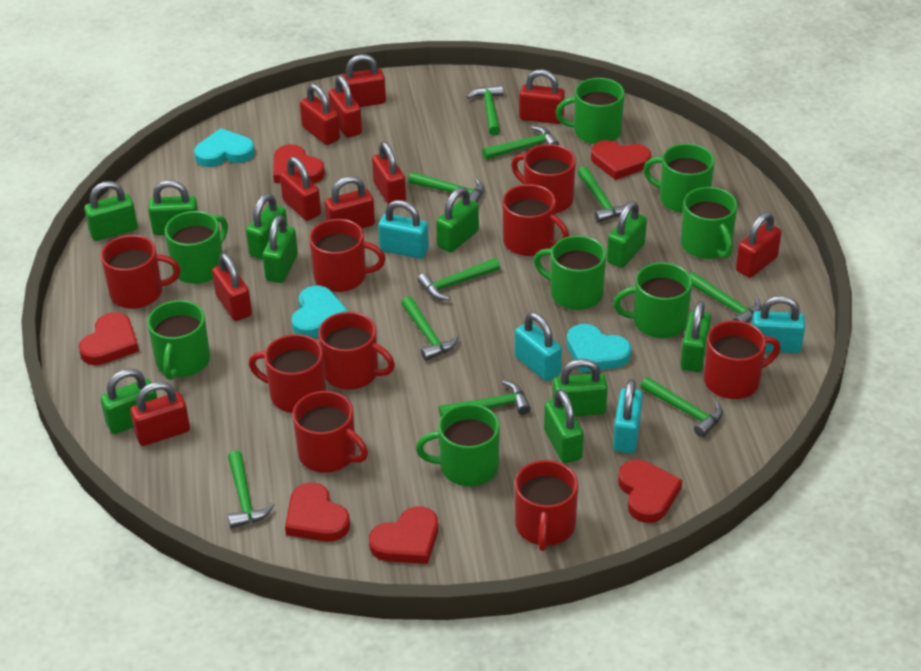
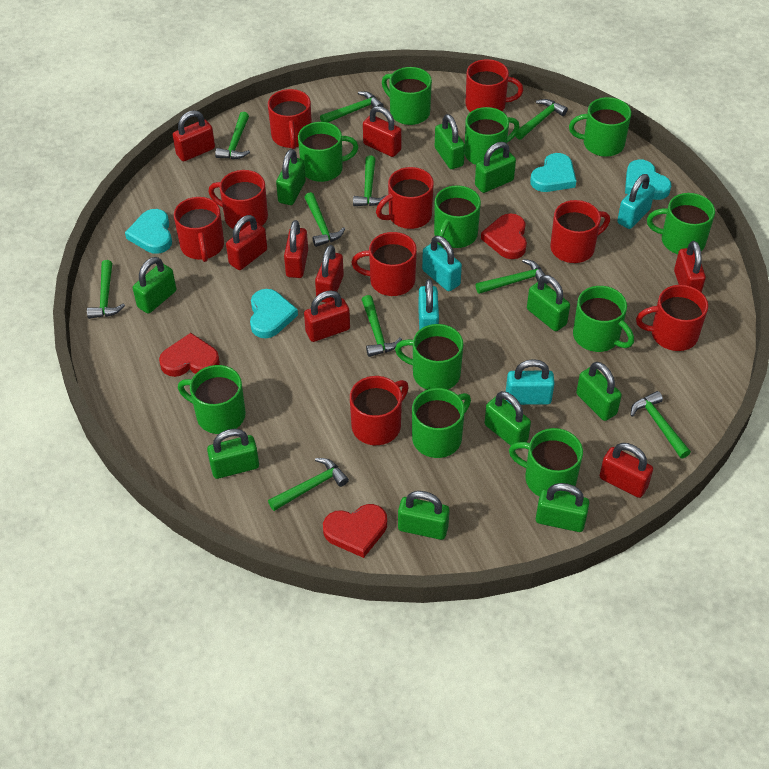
green mug: 8 -> 11
red heart: 6 -> 3
red padlock: 10 -> 8
turquoise heart: 3 -> 4

